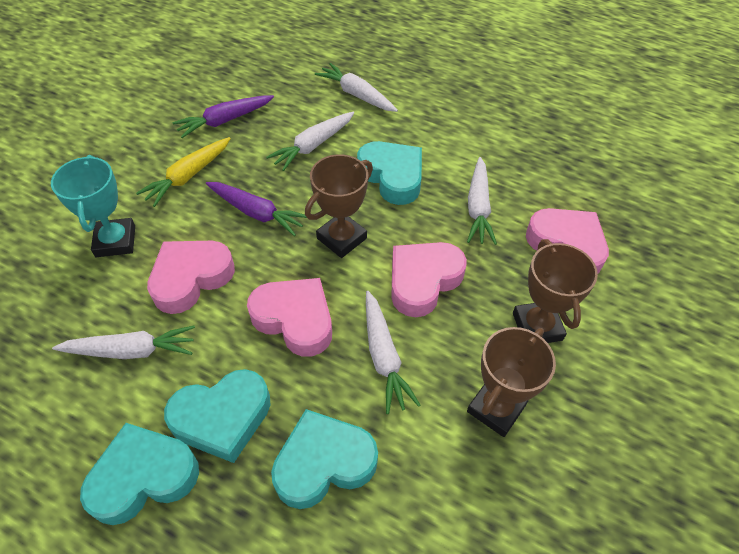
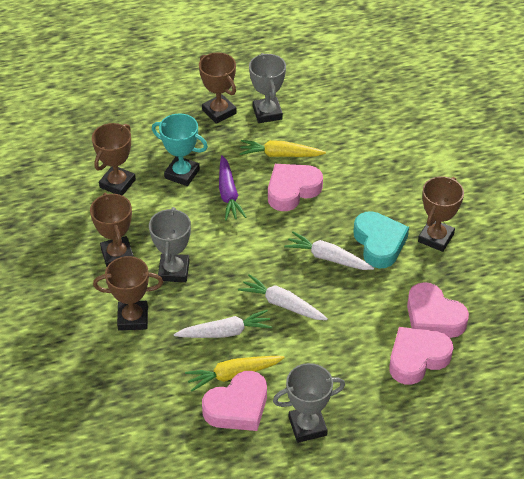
brown trophy: 3 -> 5
grey trophy: 0 -> 3
purple carrot: 2 -> 1
turquoise heart: 4 -> 1
white carrot: 5 -> 3
yellow carrot: 1 -> 2

